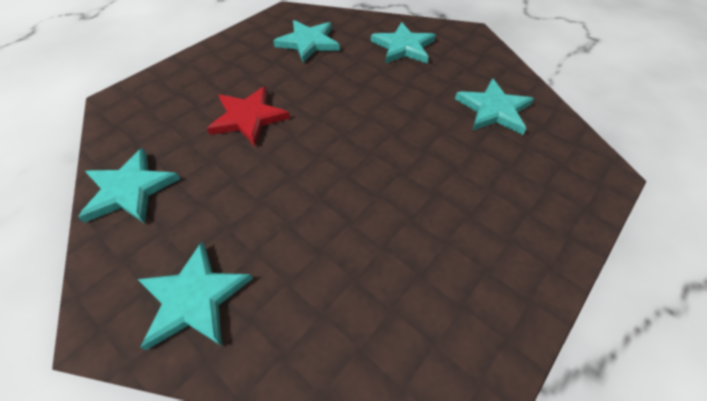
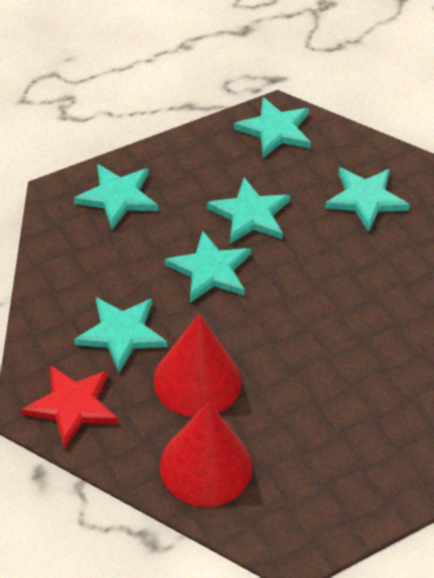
red cone: 0 -> 2
turquoise star: 5 -> 6

